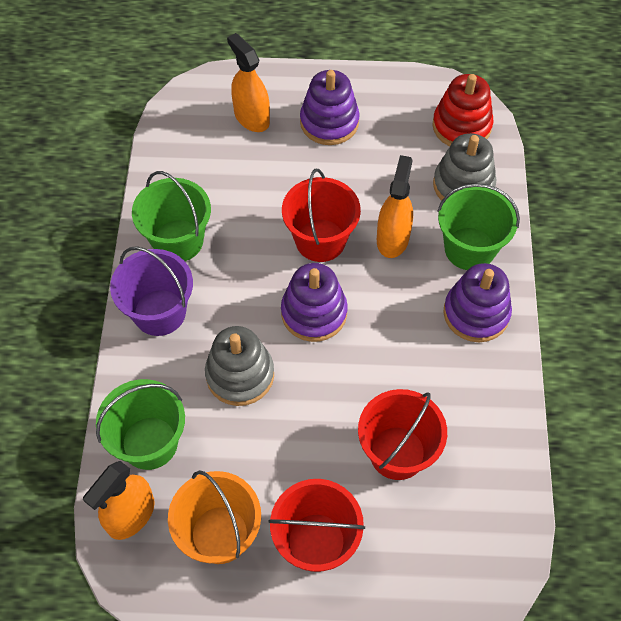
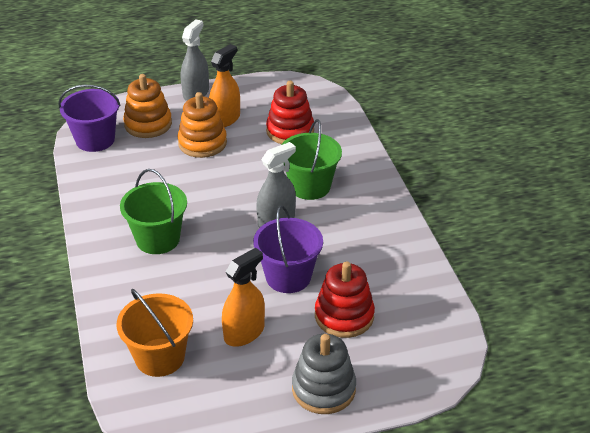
green bucket: 3 -> 2
grey spray bottle: 0 -> 2
grey stacking toy: 2 -> 1
orange spray bottle: 3 -> 2
orange stacking toy: 0 -> 2
purple bucket: 1 -> 2
purple stacking toy: 3 -> 0
red bucket: 3 -> 0
red stacking toy: 1 -> 2

